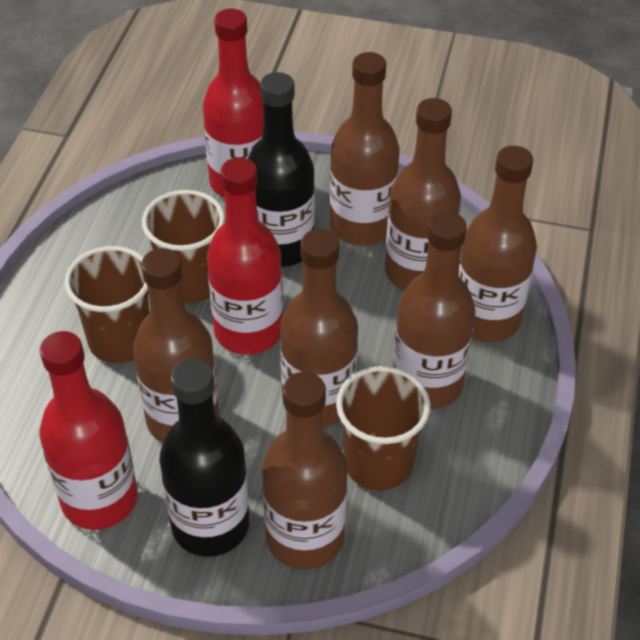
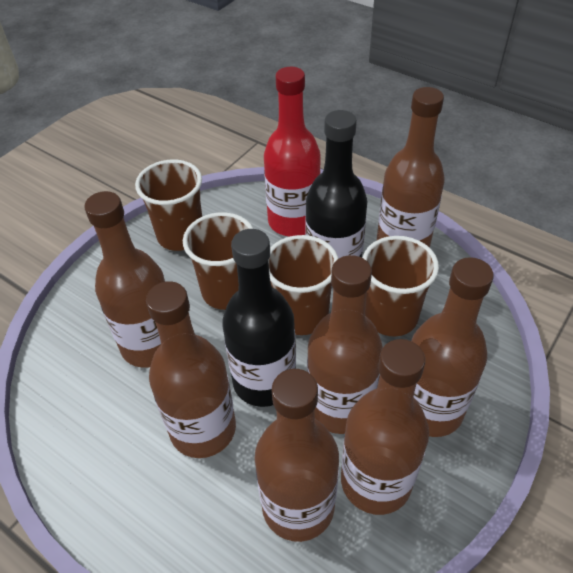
brown cup: 3 -> 4
red bottle: 3 -> 1

